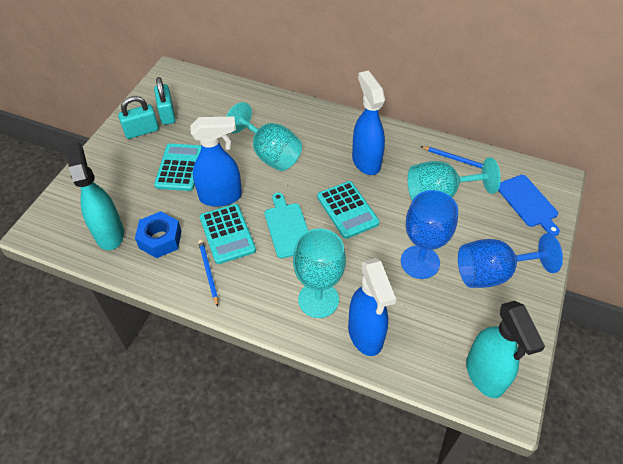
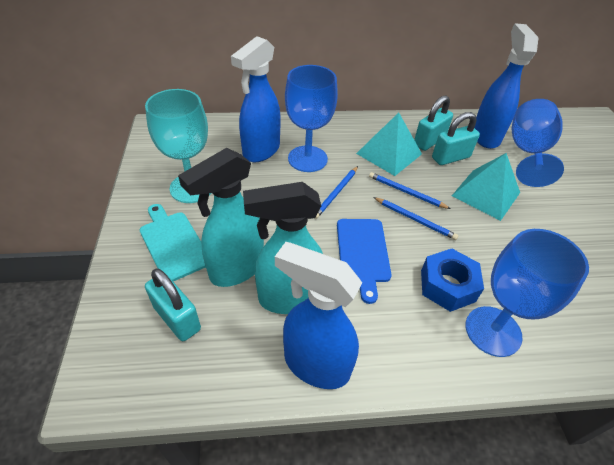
blue goblet: 2 -> 3
blue pencil: 2 -> 3
turquoise calculator: 3 -> 0
turquoise goblet: 3 -> 1
turquoise padlock: 2 -> 3
turquoise pyramid: 0 -> 2

